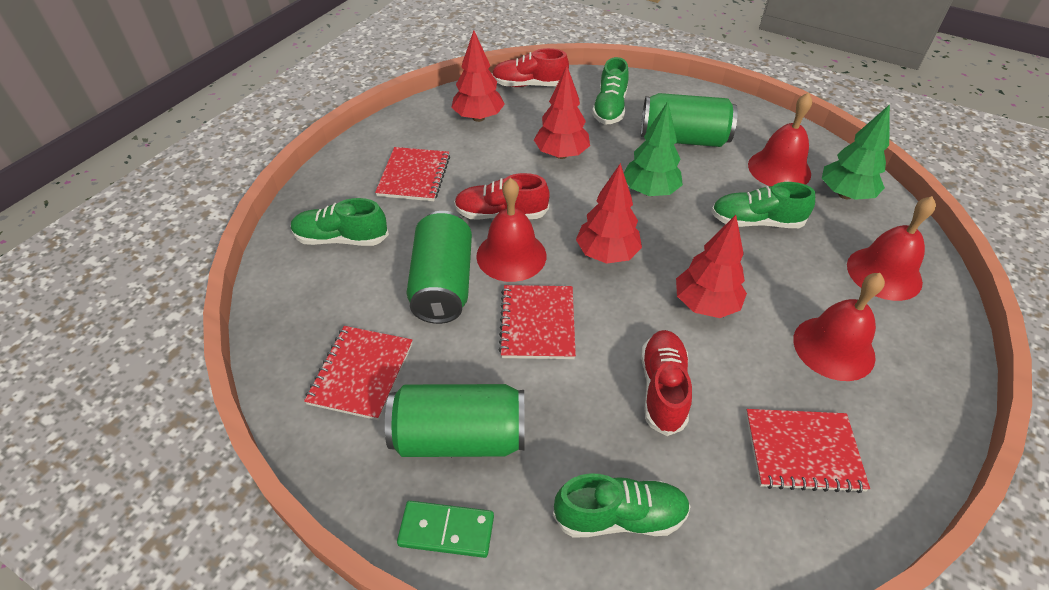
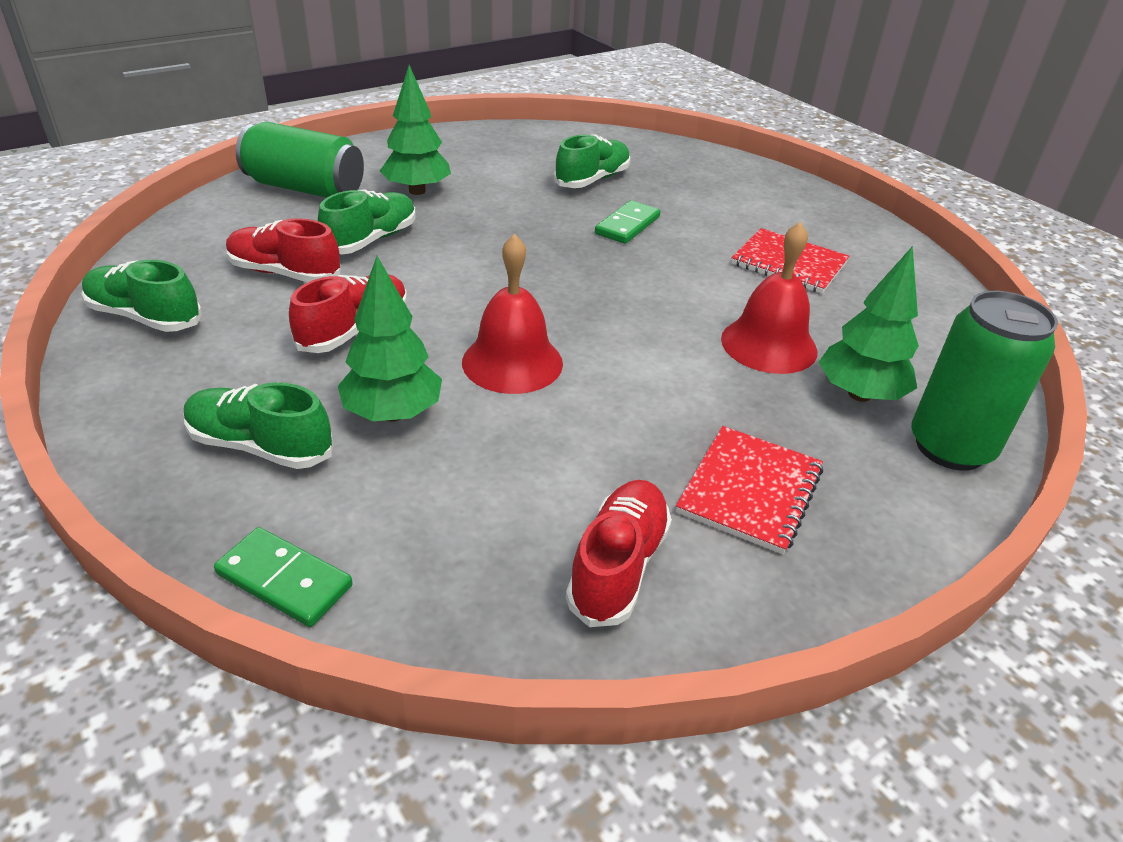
green can: 3 -> 2
green domino: 1 -> 2
green tree: 2 -> 3
red bell: 4 -> 2
red notebook: 4 -> 2
red tree: 4 -> 0

